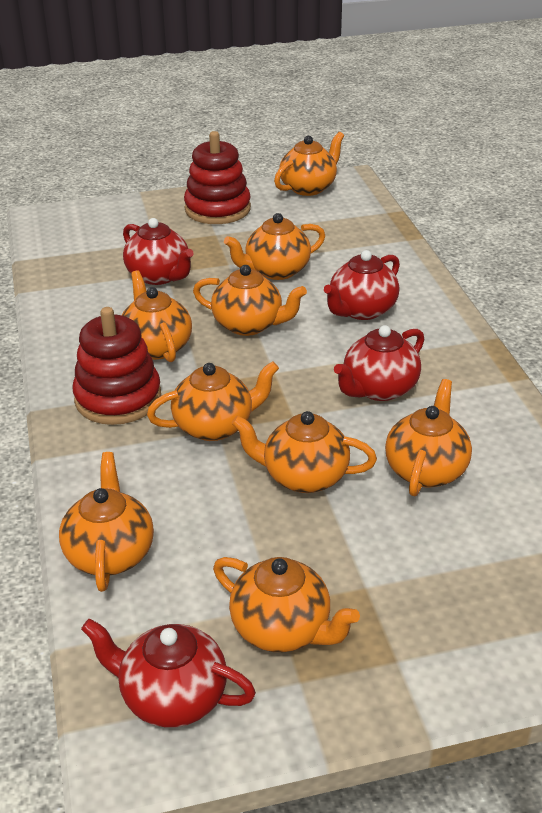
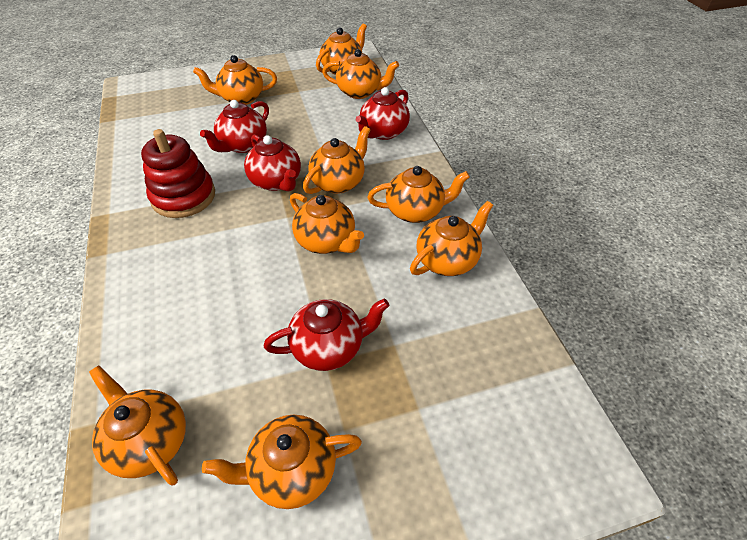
red stacking toy: 2 -> 1

